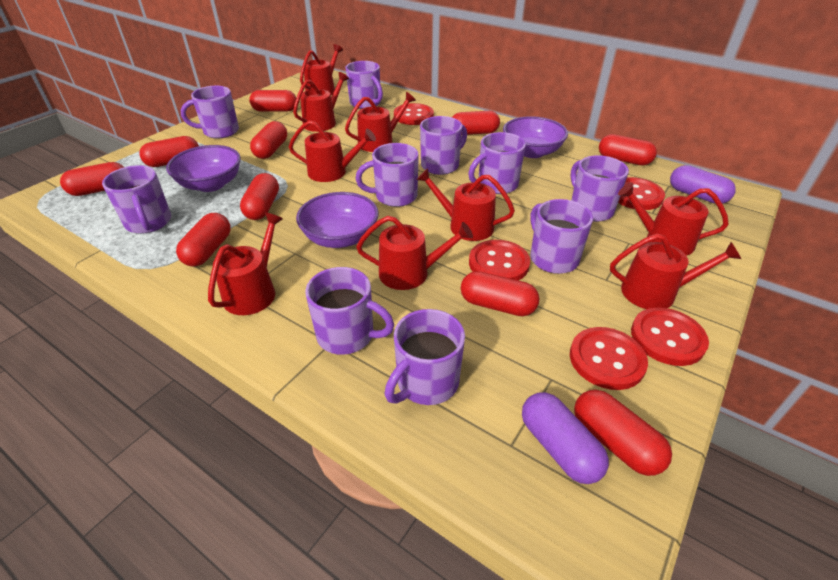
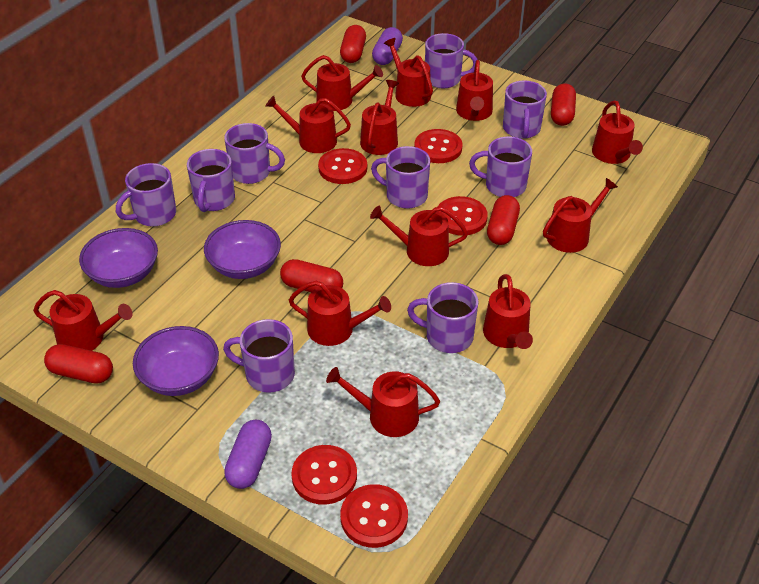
purple mug: 10 -> 9
red capsule: 10 -> 5
red watering can: 9 -> 12

